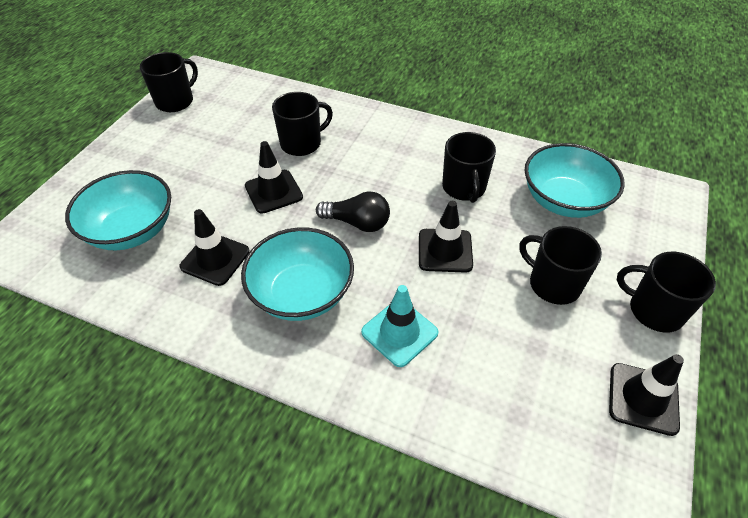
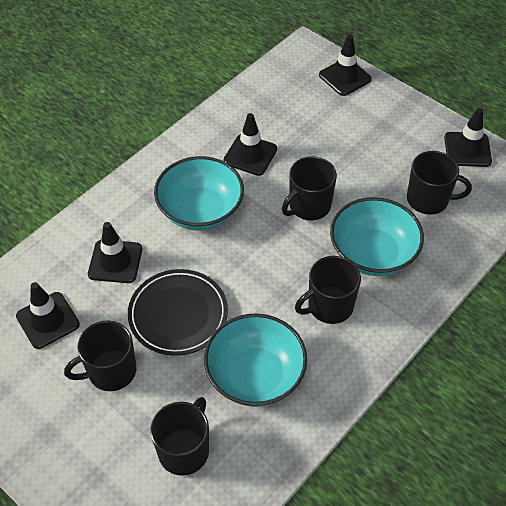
black light bulb: 1 -> 0
black plate: 0 -> 1
black traffic cone: 4 -> 5
turquoise traffic cone: 1 -> 0

